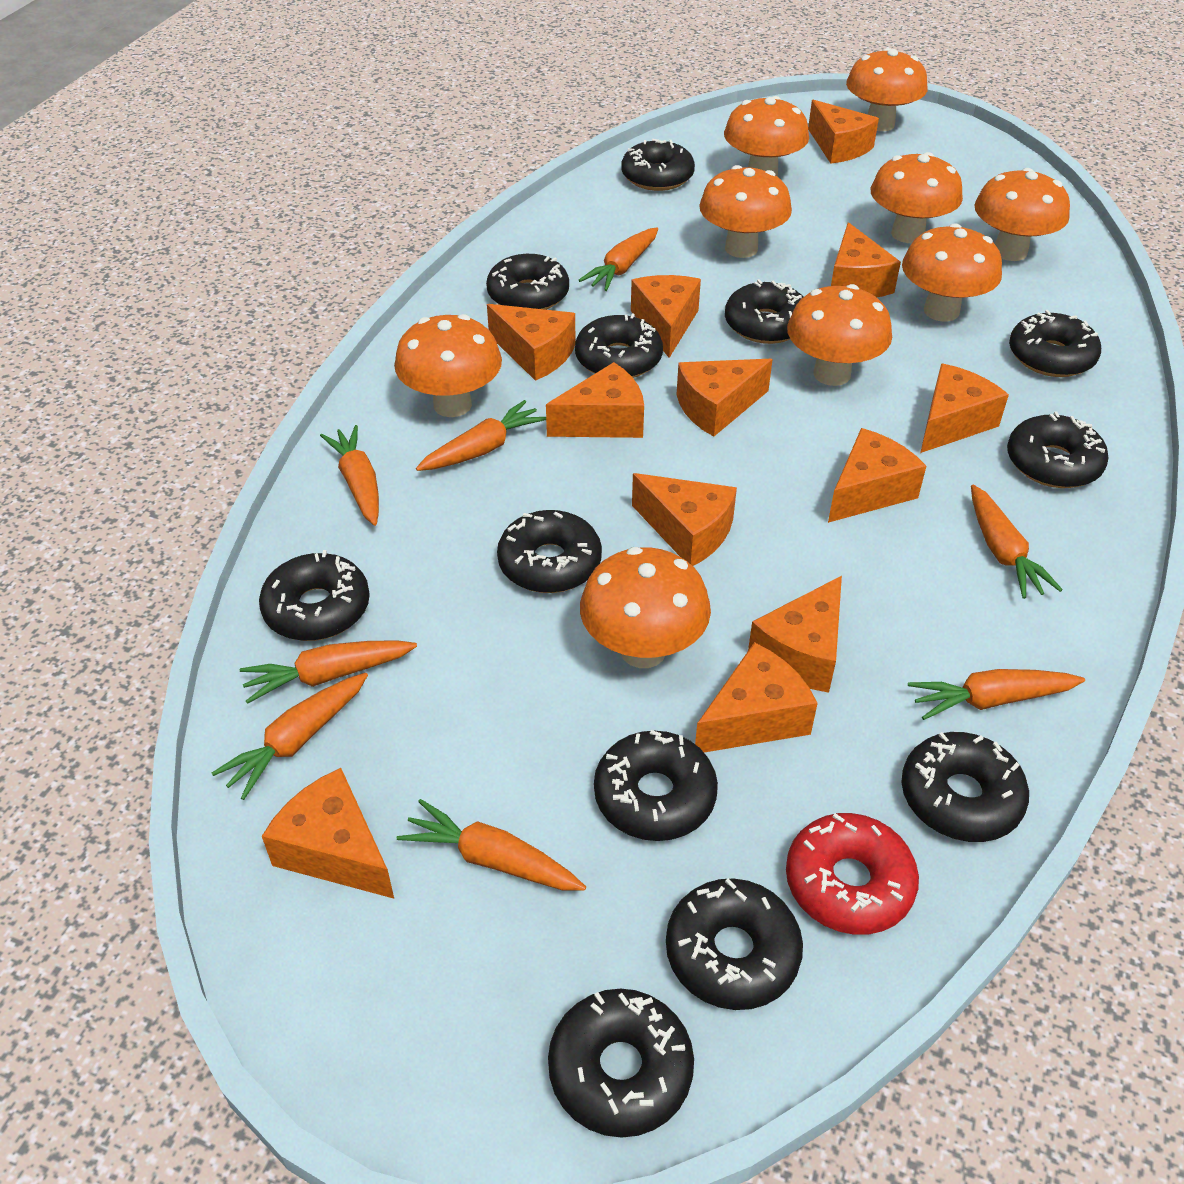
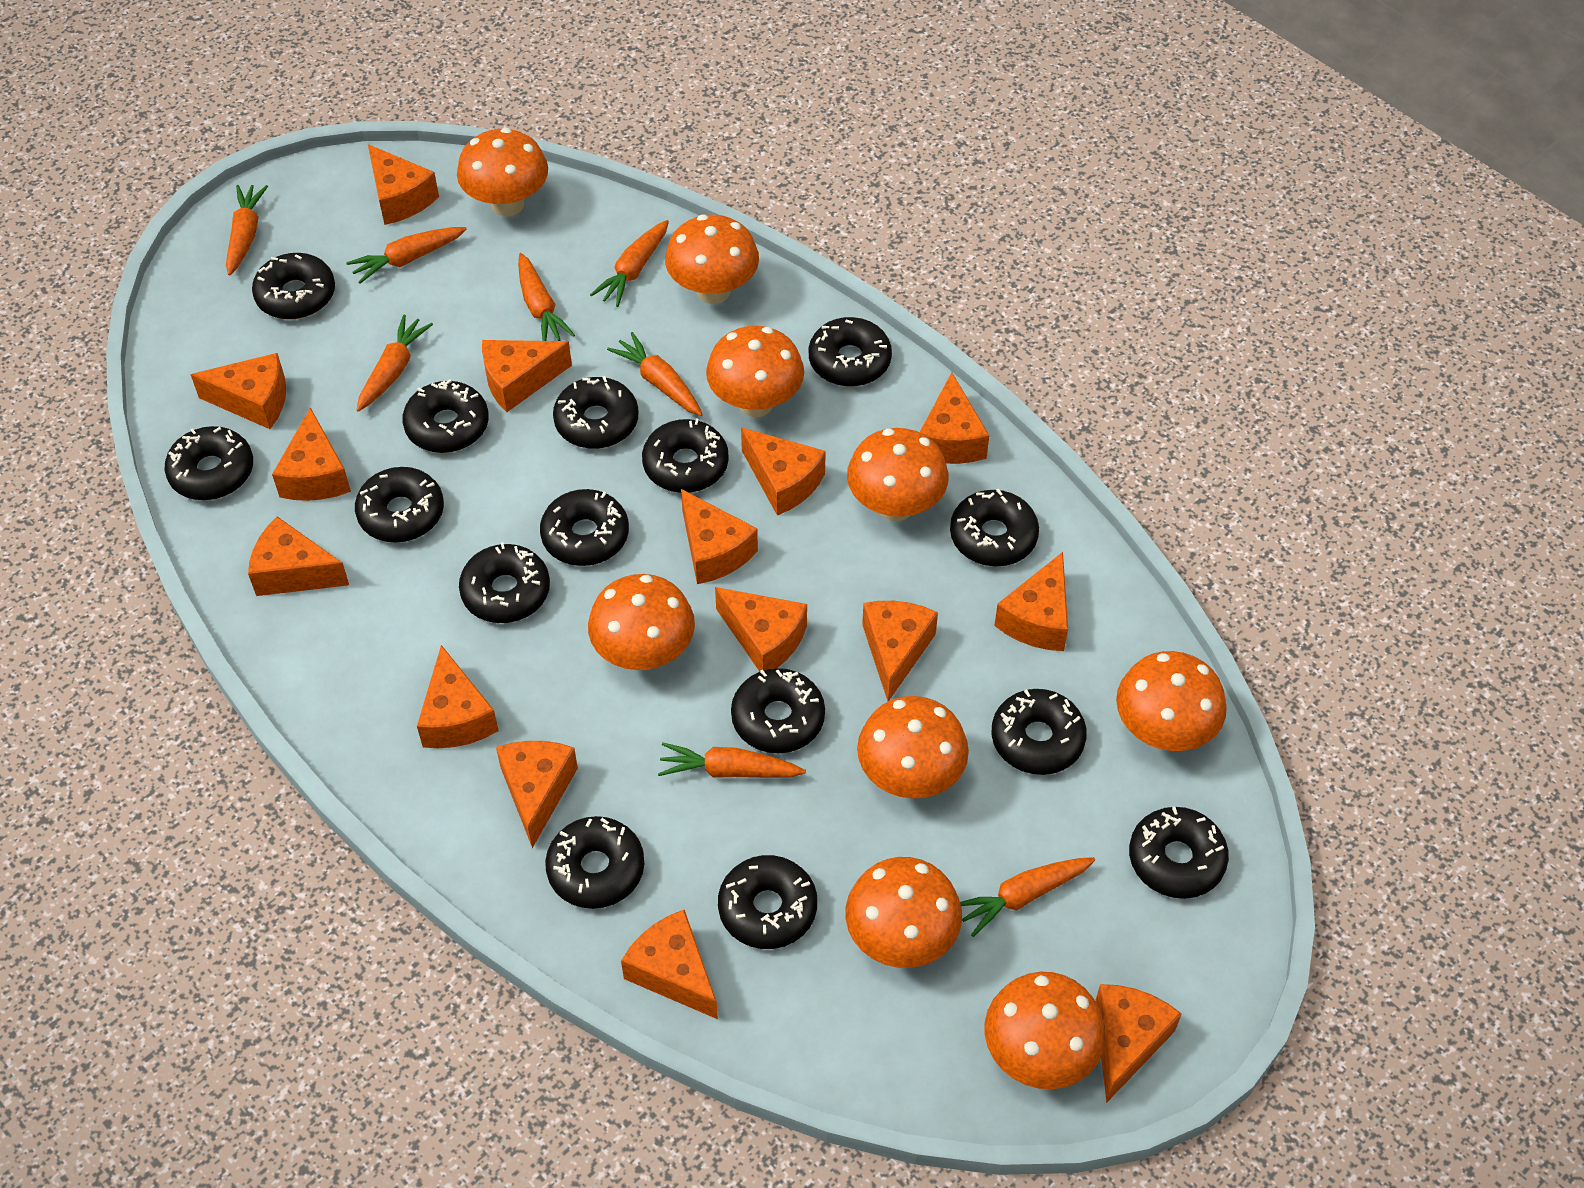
black donut: 12 -> 15
orange cheese: 12 -> 15
red donut: 1 -> 0

